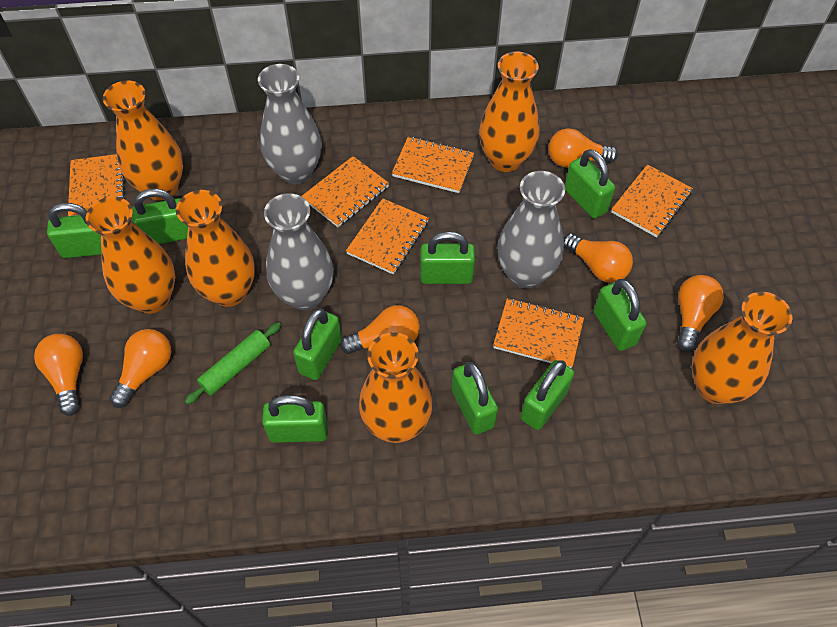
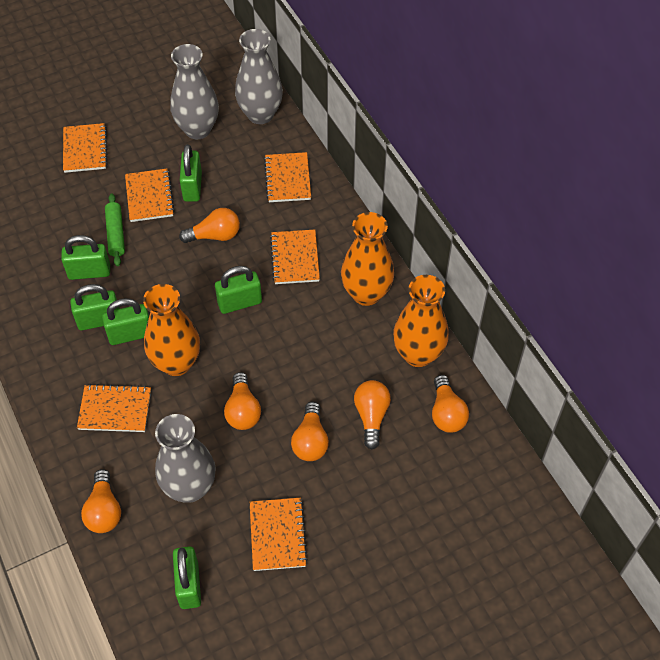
green padlock: 9 -> 6
orange vase: 6 -> 3

